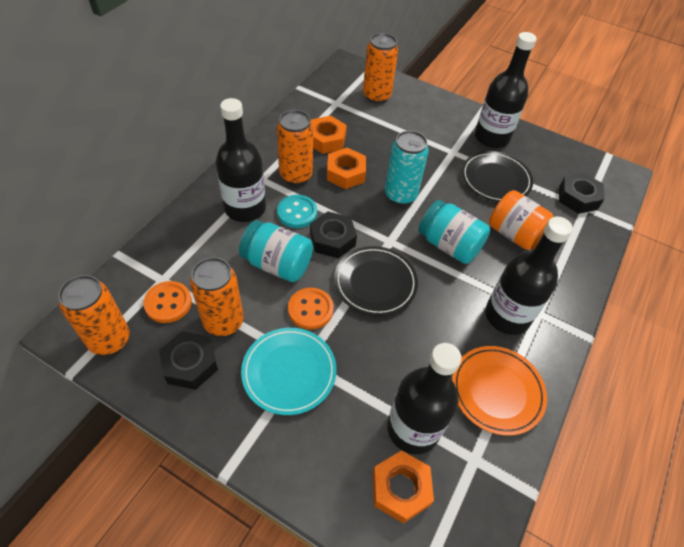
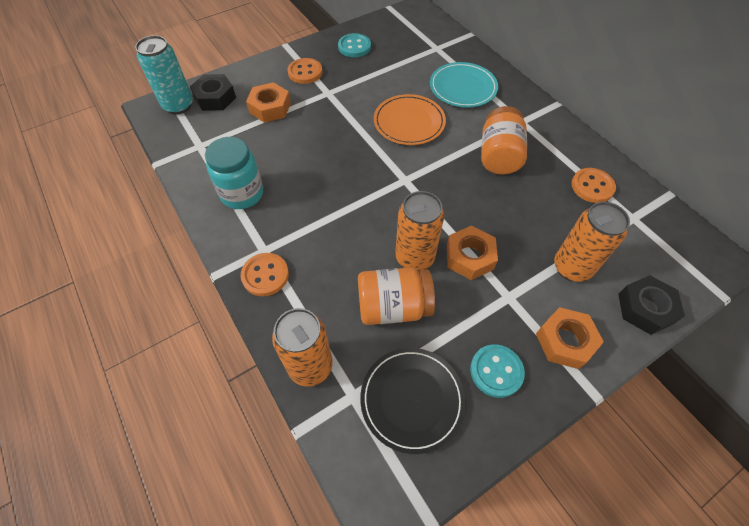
black bottle: 4 -> 0
black nut: 3 -> 2
black plate: 2 -> 1
orange button: 2 -> 3
orange can: 4 -> 3
orange jar: 1 -> 2
turquoise button: 1 -> 2
turquoise jar: 2 -> 1

